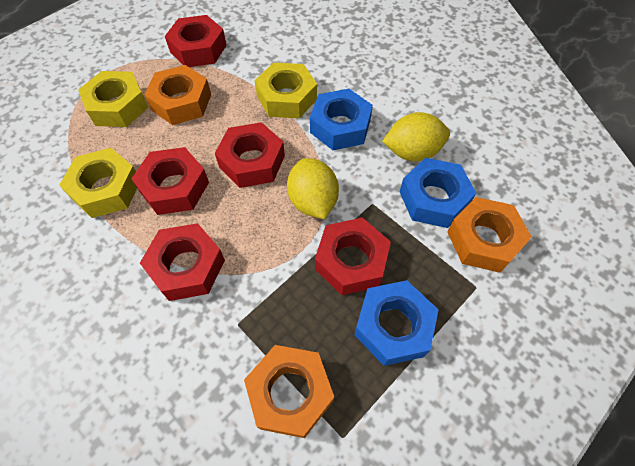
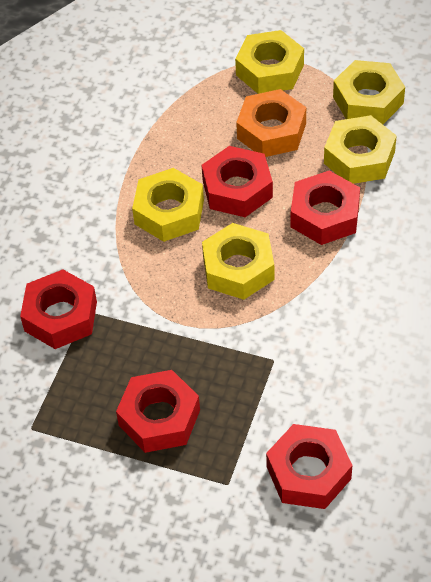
blue nut: 3 -> 0
orange nut: 3 -> 1
yellow lemon: 2 -> 0
yellow nut: 3 -> 5

